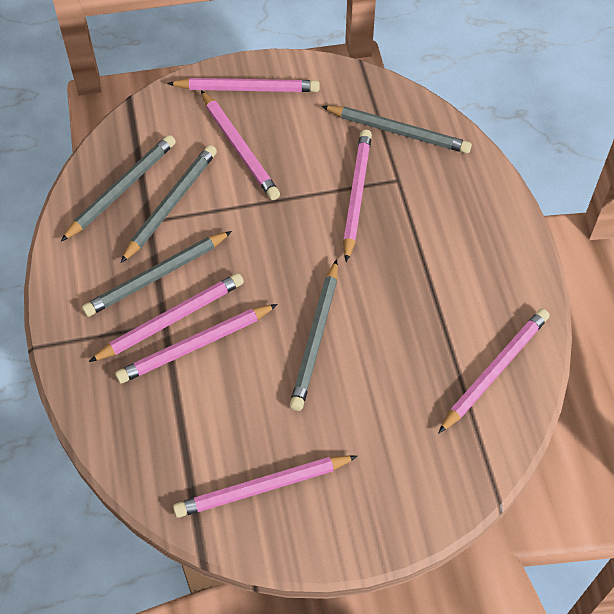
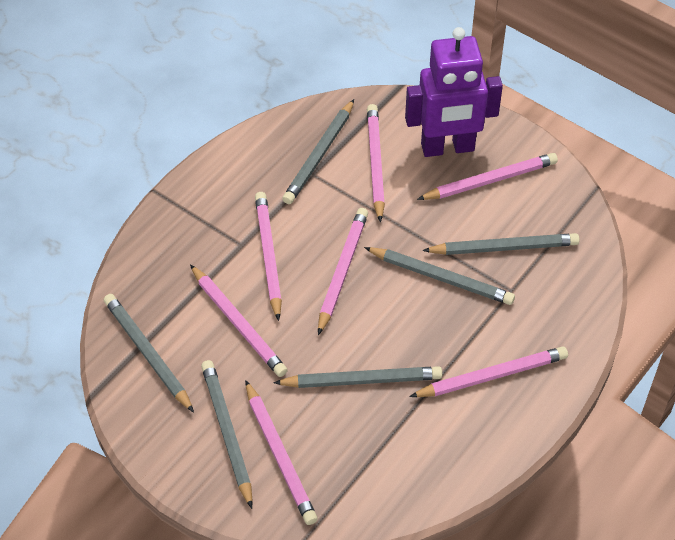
grey pencil: 5 -> 6
purple robot: 0 -> 1

